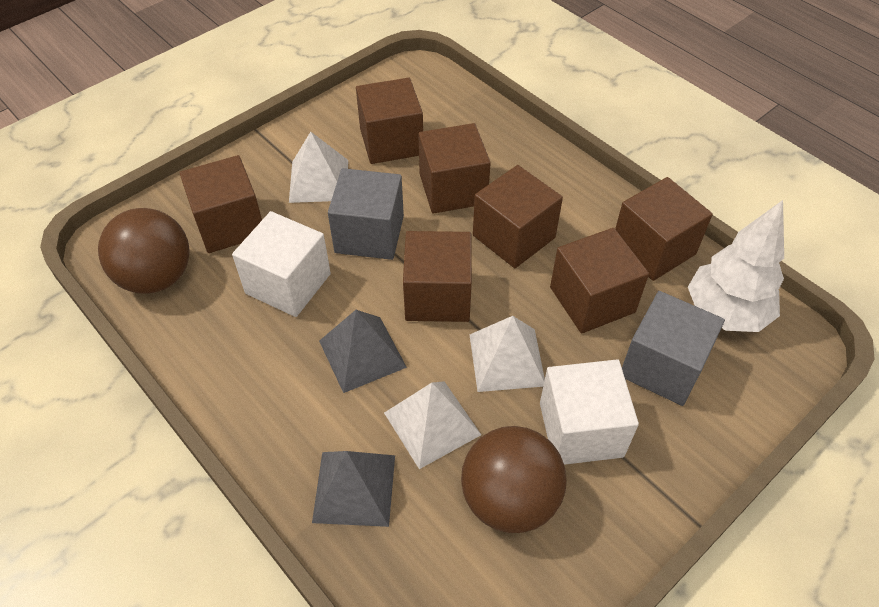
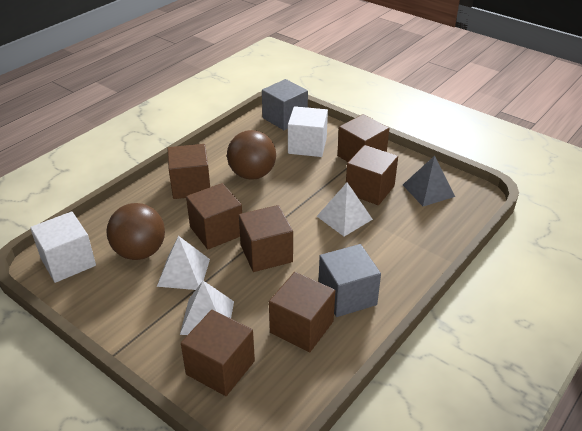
grey pyramid: 2 -> 1
white tree: 1 -> 0

